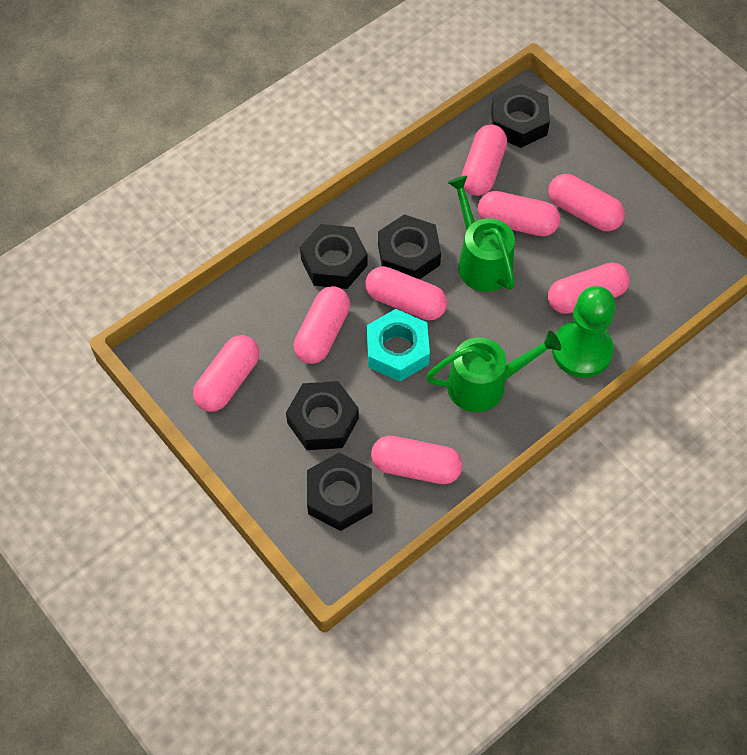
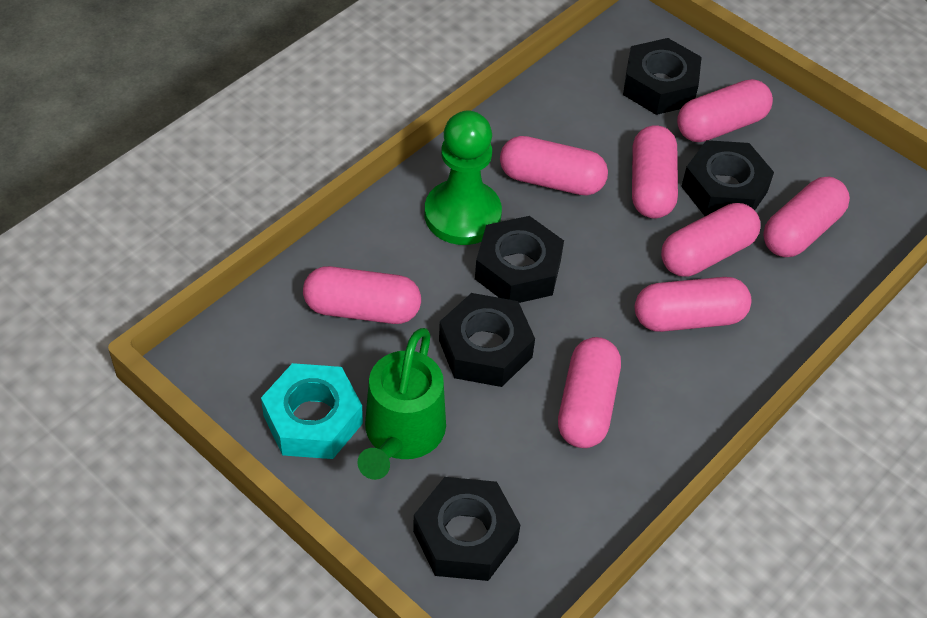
green watering can: 2 -> 1

